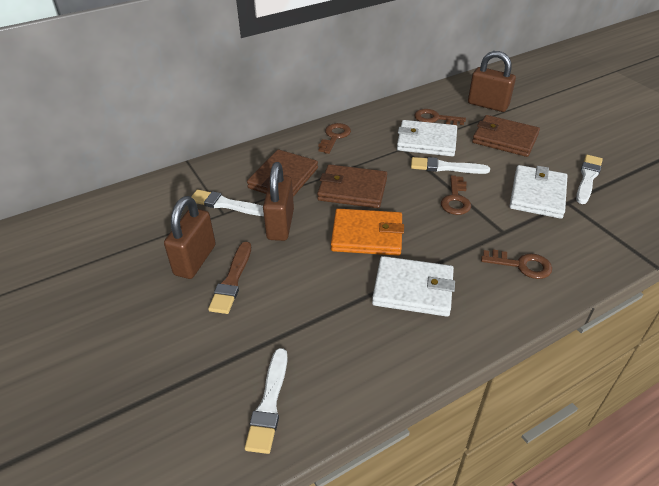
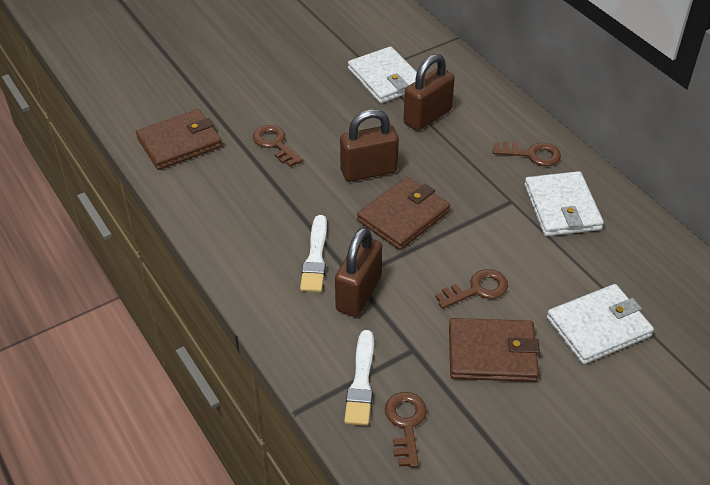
brown brush: 1 -> 0
orange wallet: 1 -> 0
white brush: 4 -> 2

